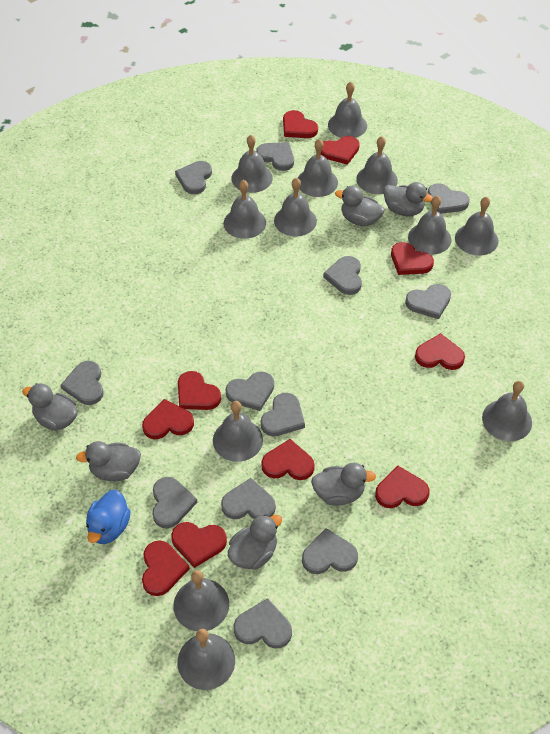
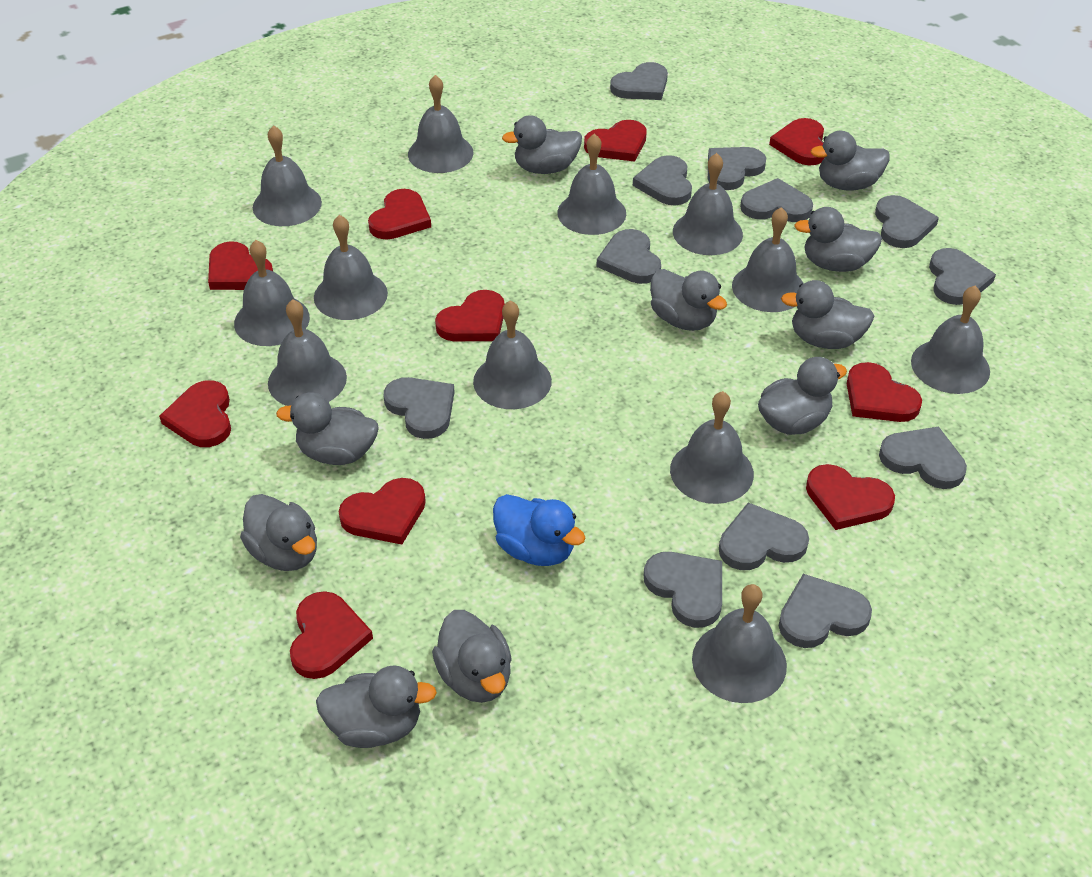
grey duck: 6 -> 10

